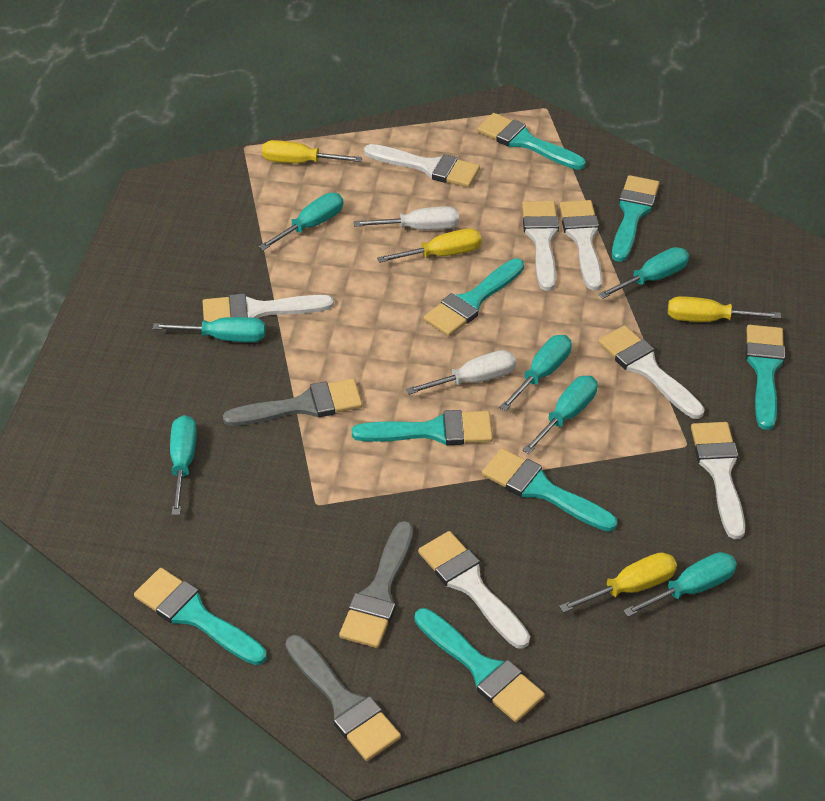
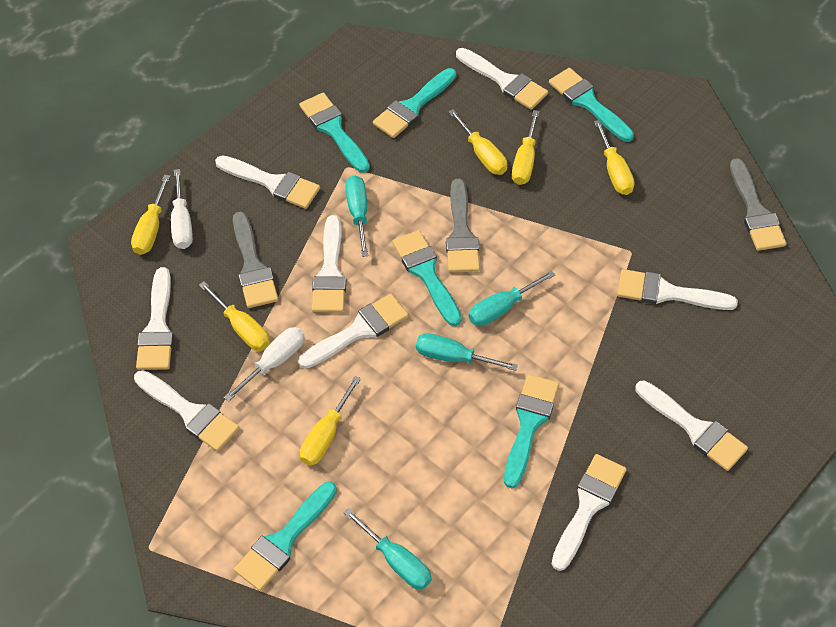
turquoise brush: 8 -> 6
turquoise screwdriver: 7 -> 4
white brush: 7 -> 9
yellow screwdriver: 4 -> 6

